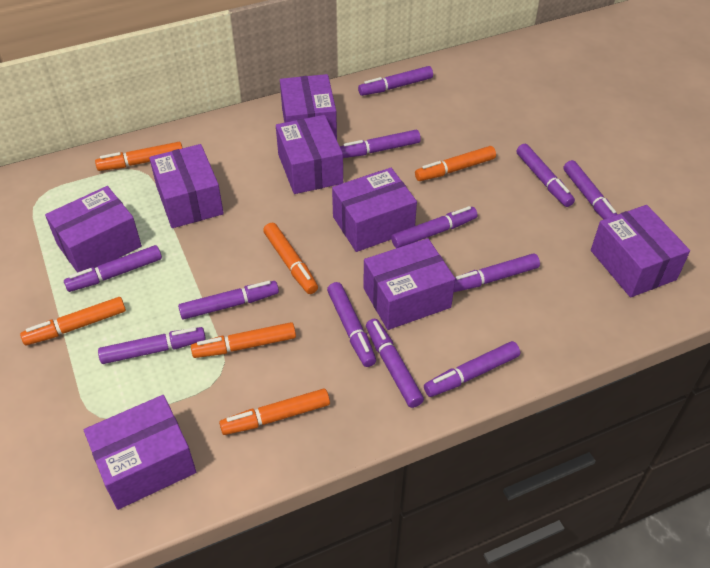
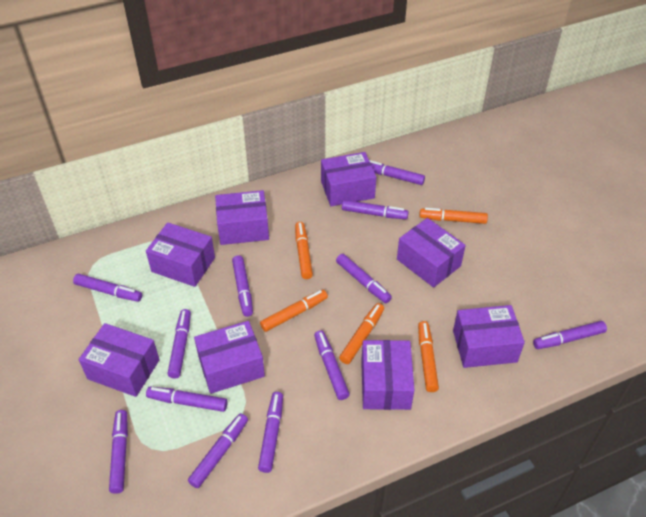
orange marker: 6 -> 5

